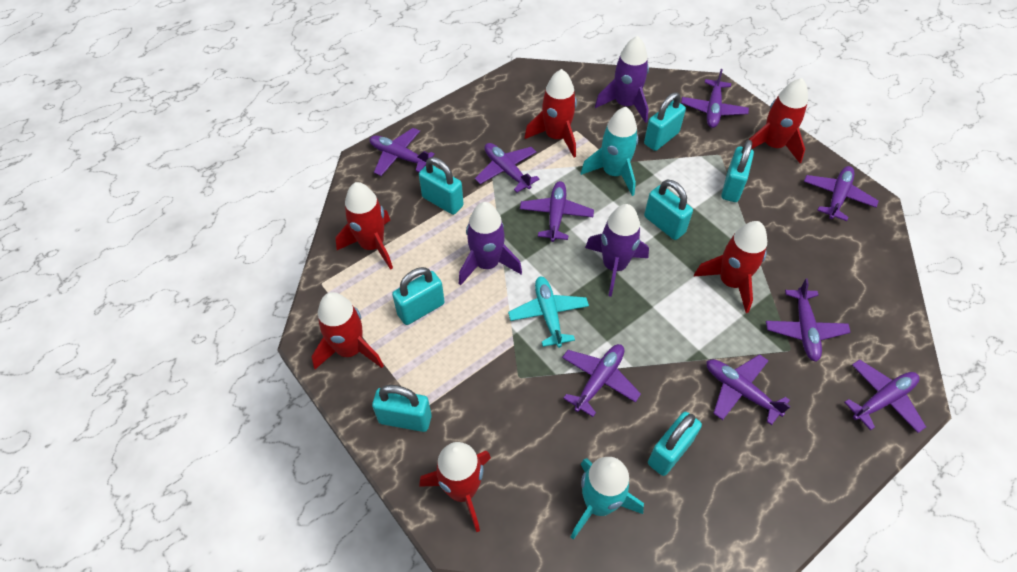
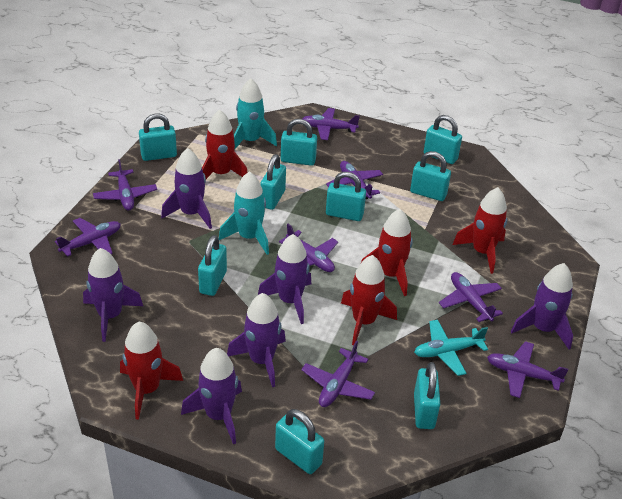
purple plane: 9 -> 8
purple rocket: 3 -> 6
red rocket: 6 -> 5
turquoise padlock: 7 -> 9

